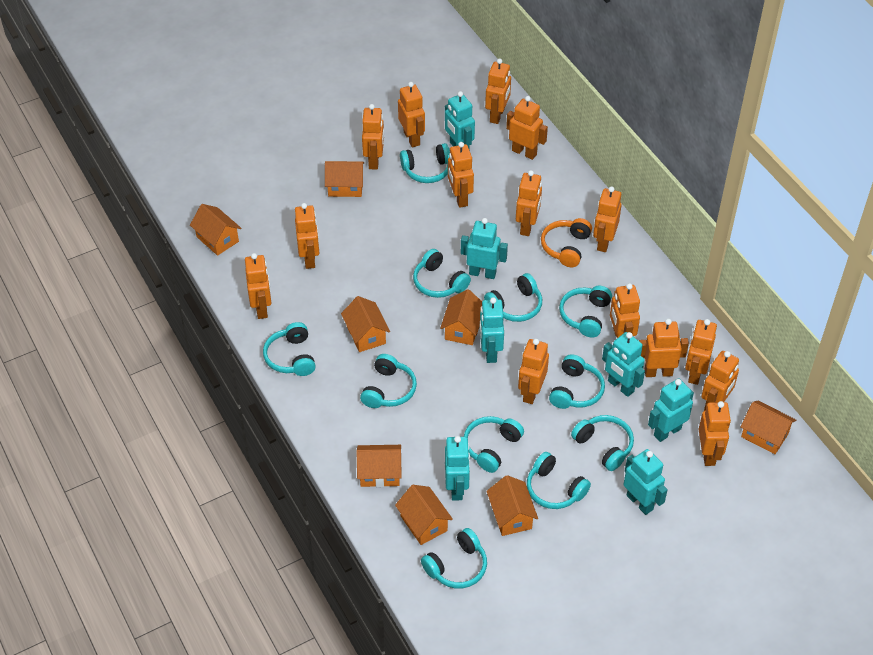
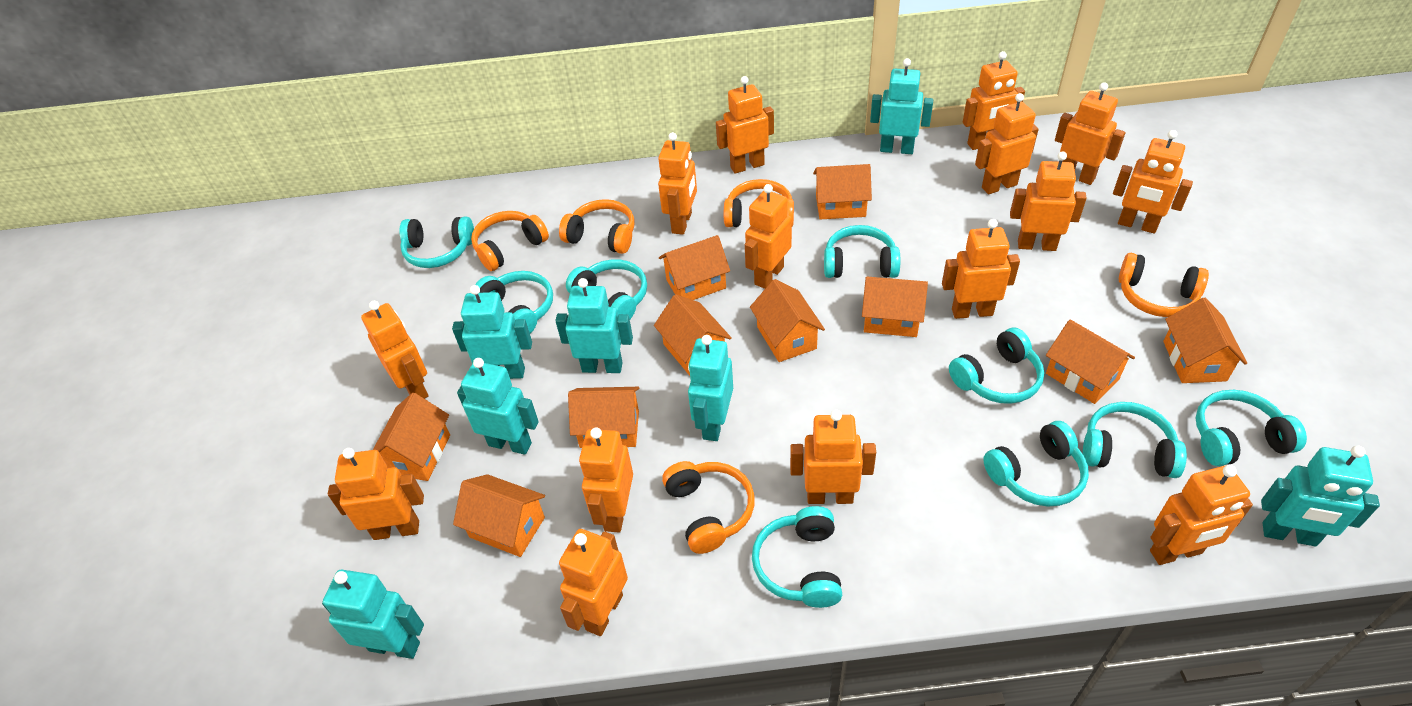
orange headphones: 1 -> 5
orange house: 8 -> 10
turquoise headphones: 11 -> 9

